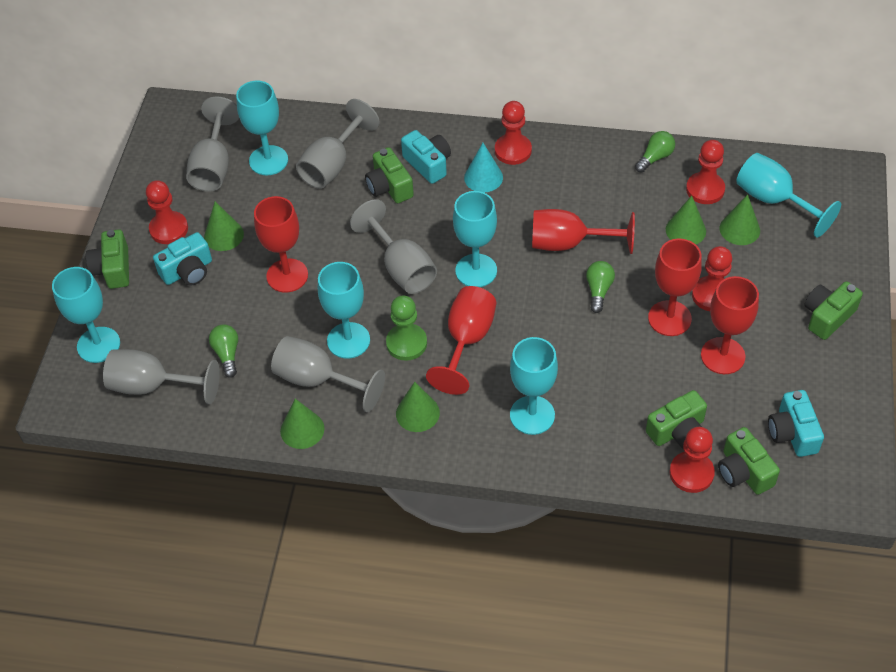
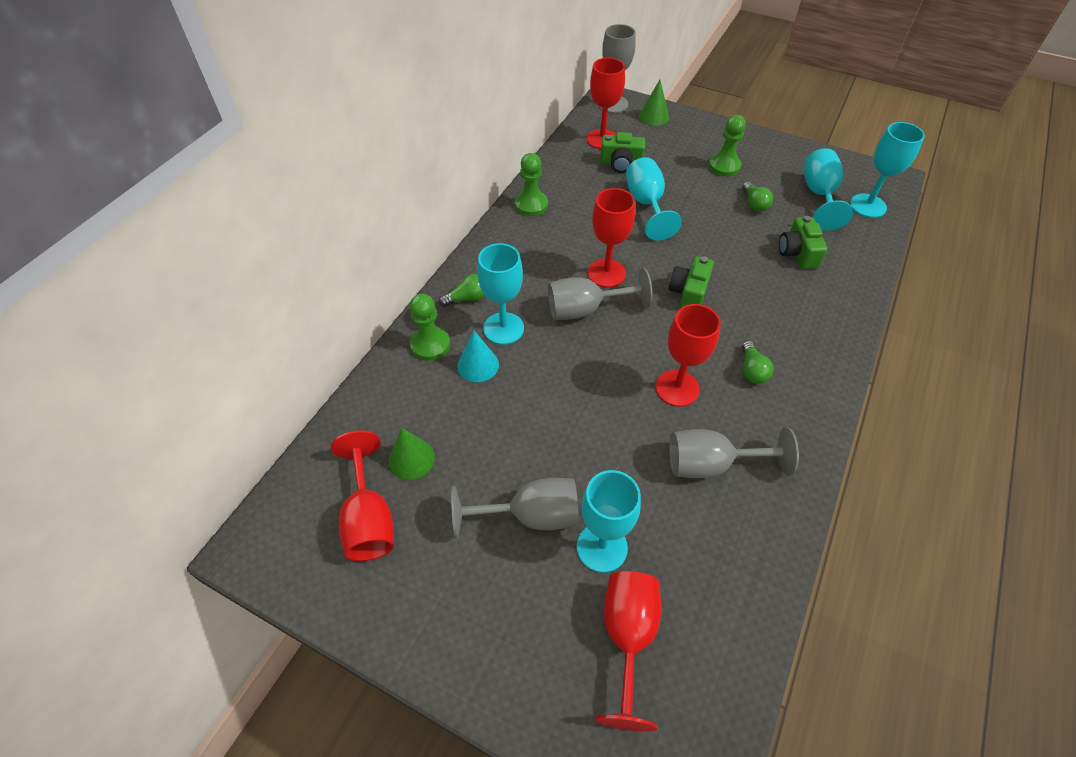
green camera: 5 -> 3
green cone: 5 -> 2
green pawn: 1 -> 3
grey goblet: 5 -> 4
red pawn: 5 -> 0
turquoise camera: 3 -> 0
turquoise goblet: 6 -> 5

